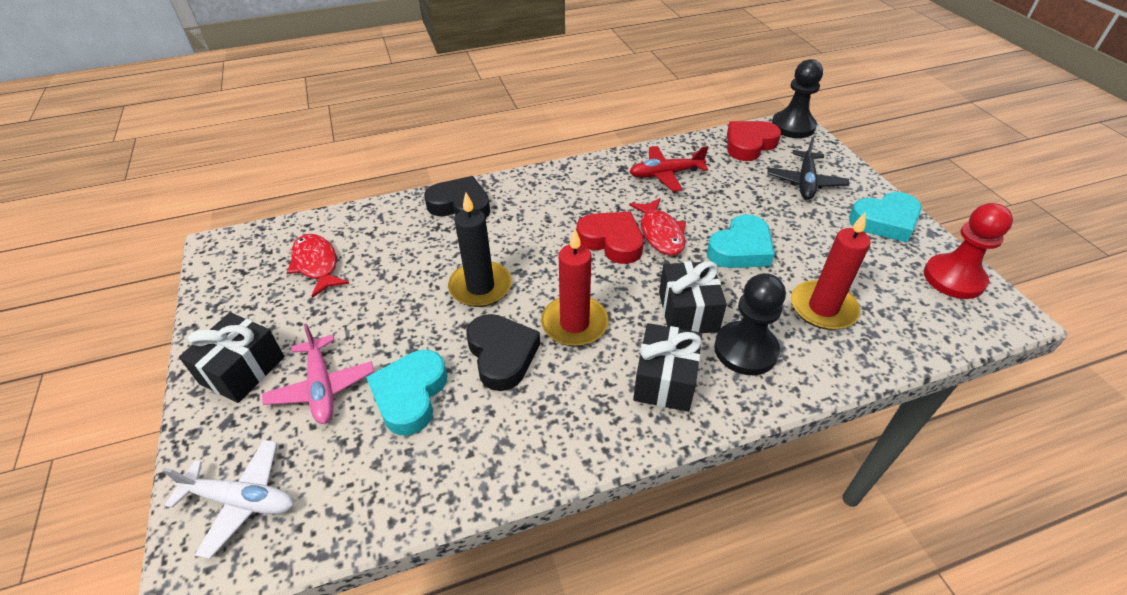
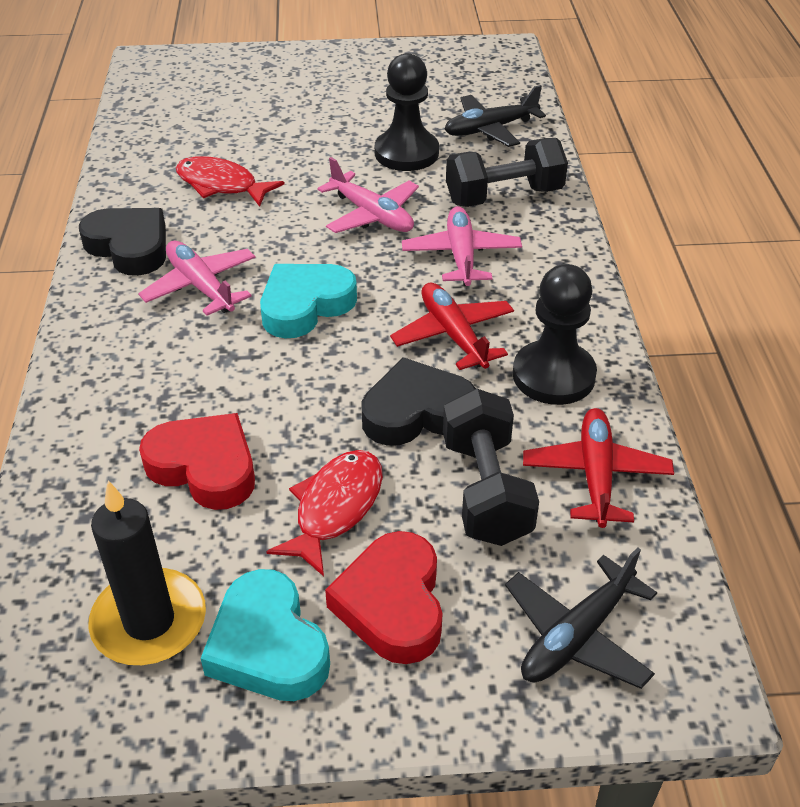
black dumbbell: 0 -> 2
black gift: 3 -> 0
black plane: 1 -> 2
pink plane: 1 -> 3
red candle: 2 -> 0
red pawn: 1 -> 0
red plane: 1 -> 2
turquoise heart: 3 -> 2
white plane: 1 -> 0

